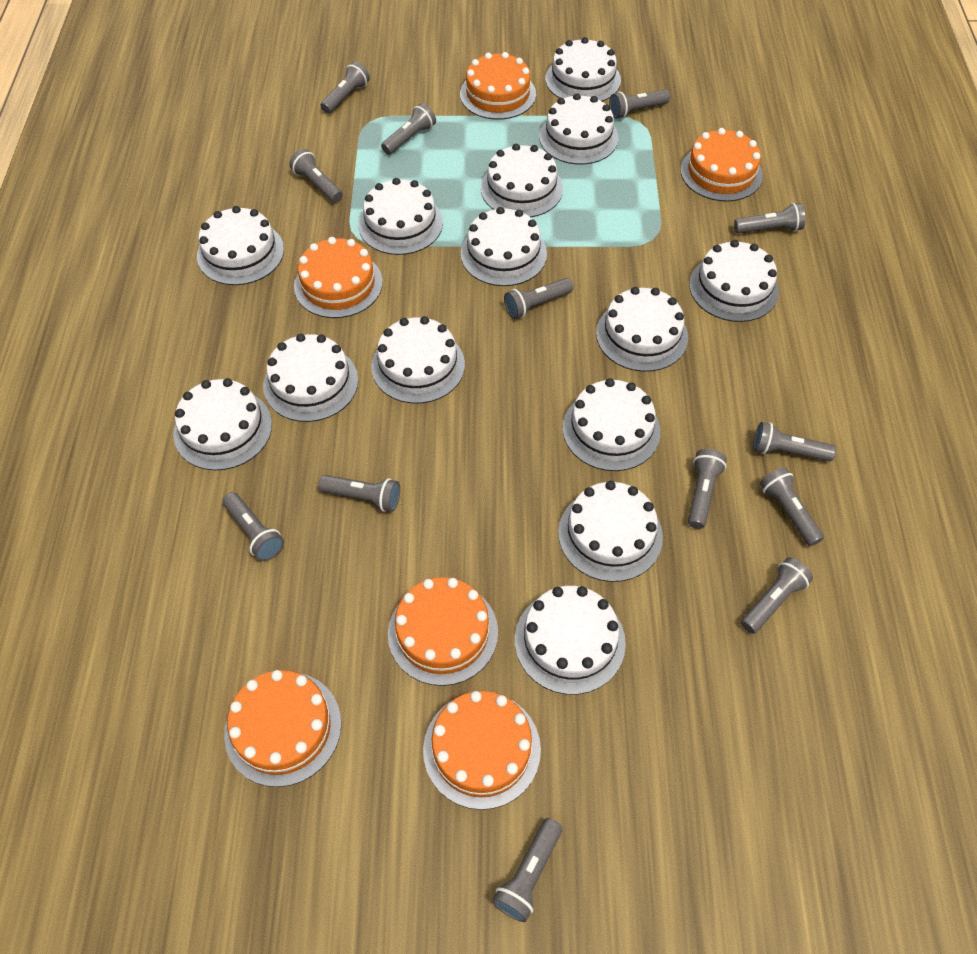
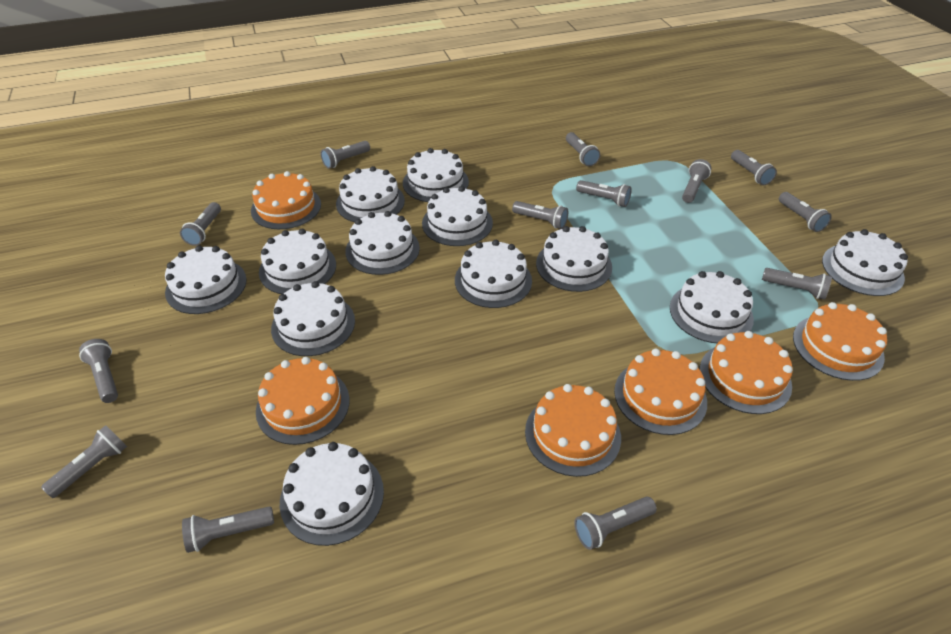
white cake: 14 -> 12

